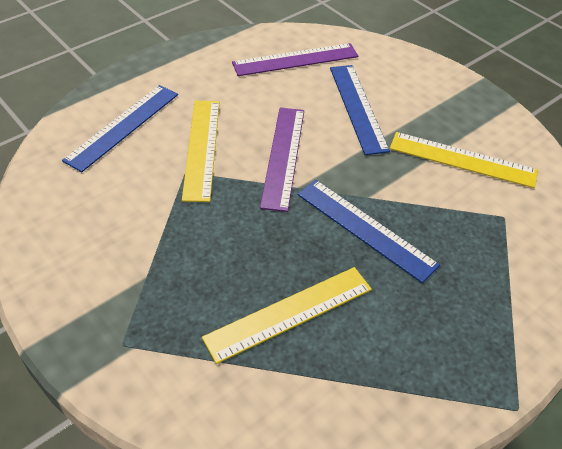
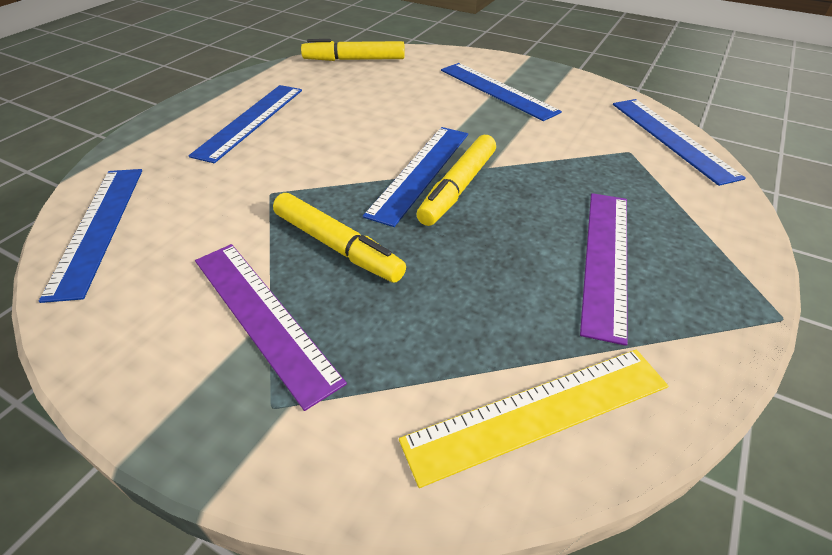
blue ruler: 3 -> 5
yellow marker: 0 -> 3
yellow ruler: 3 -> 1

